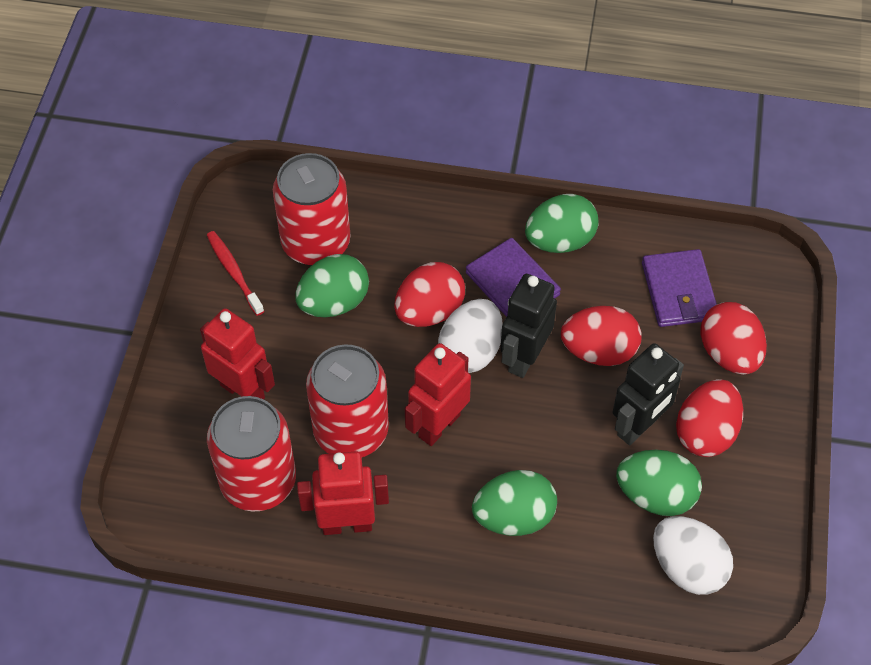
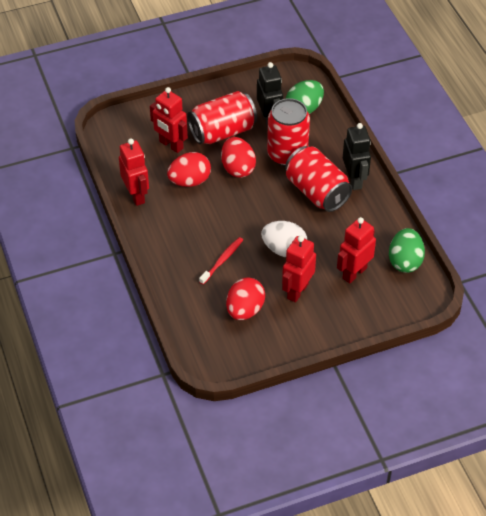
green egg: 4 -> 2
purple wallet: 2 -> 0
red egg: 4 -> 3
red robot: 3 -> 4
white egg: 2 -> 1

